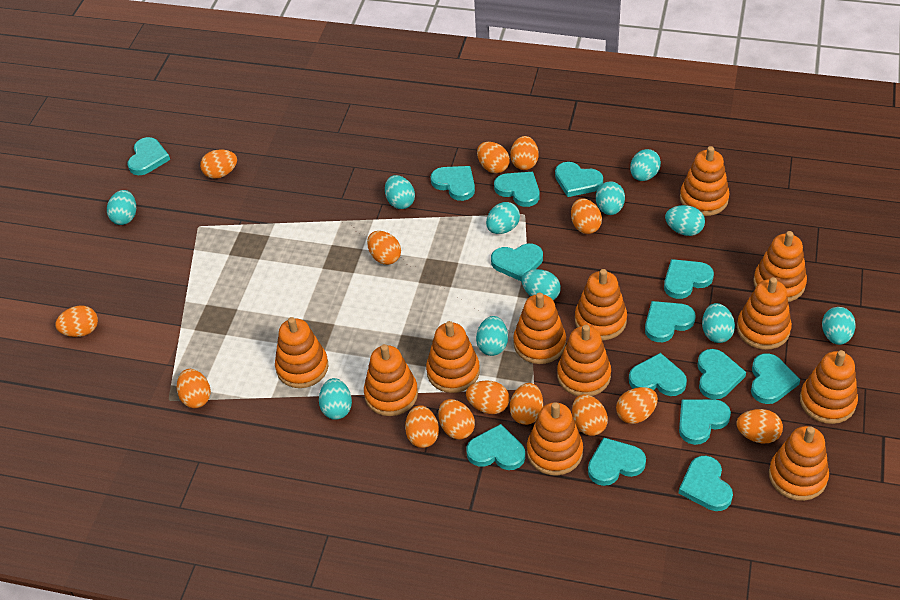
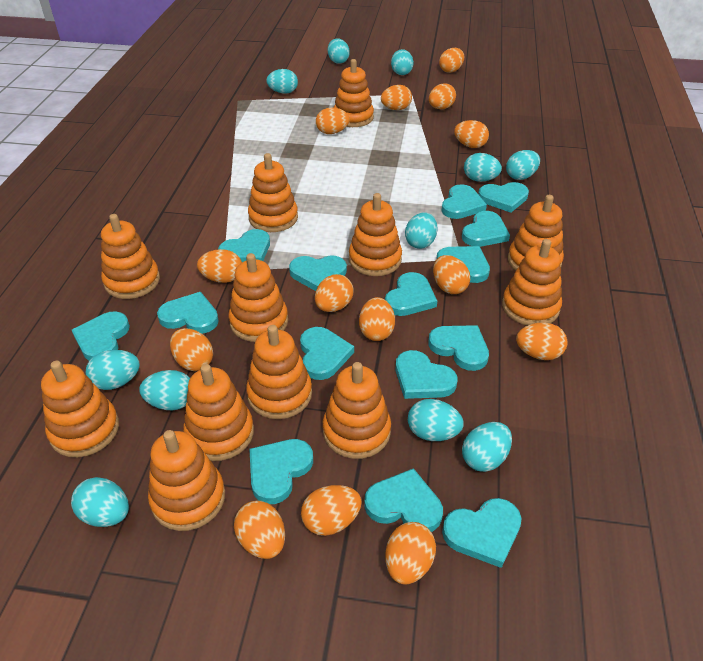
turquoise heart: 14 -> 15

